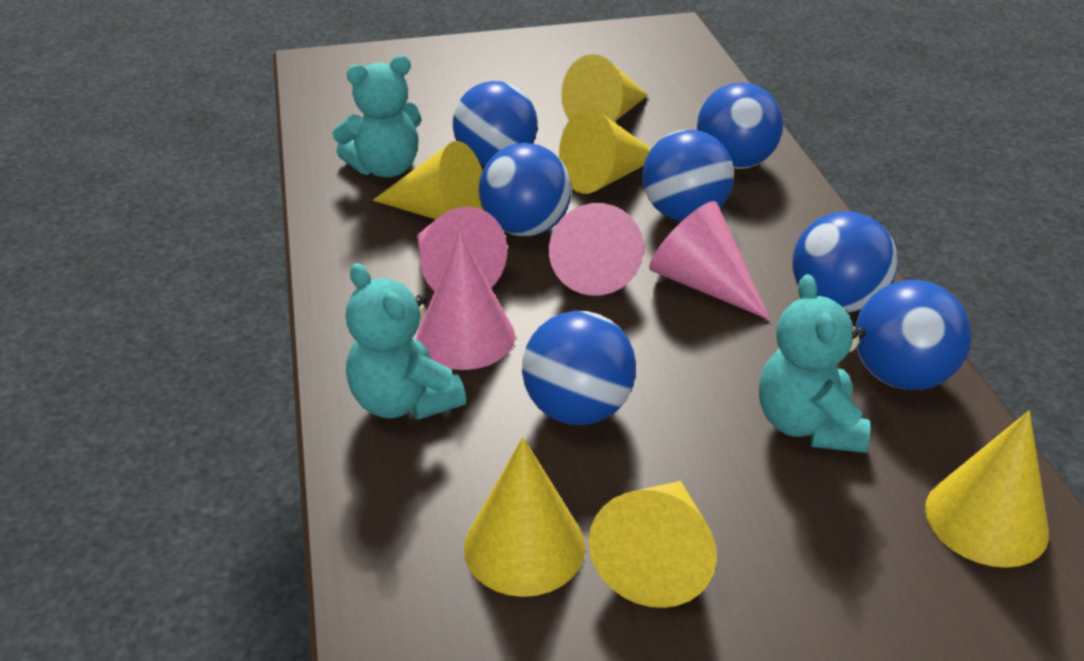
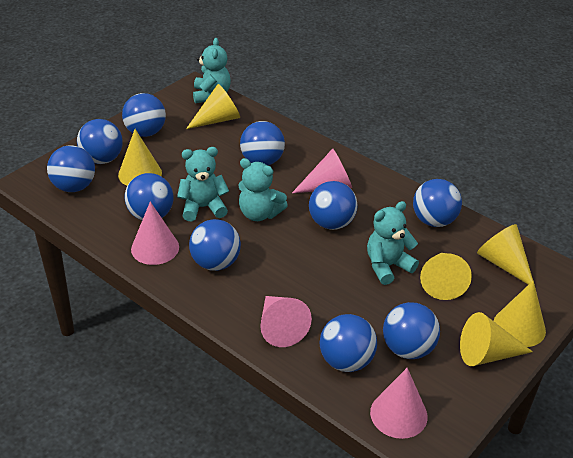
blue ball: 7 -> 10
turquoise teddy bear: 3 -> 4

